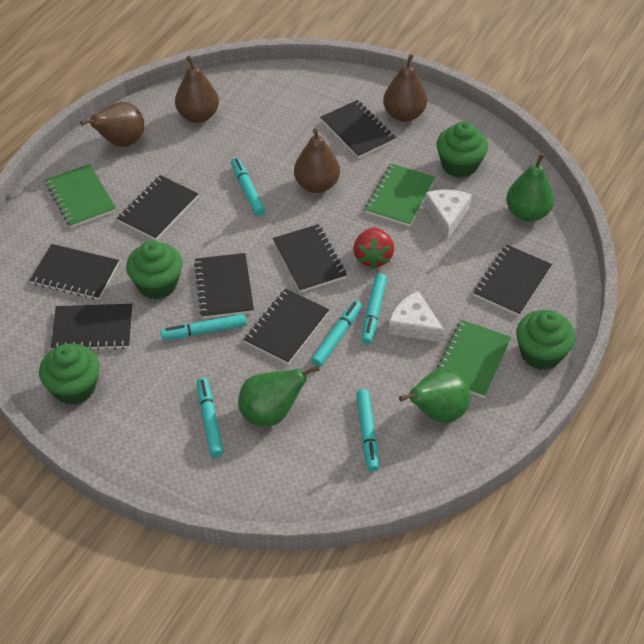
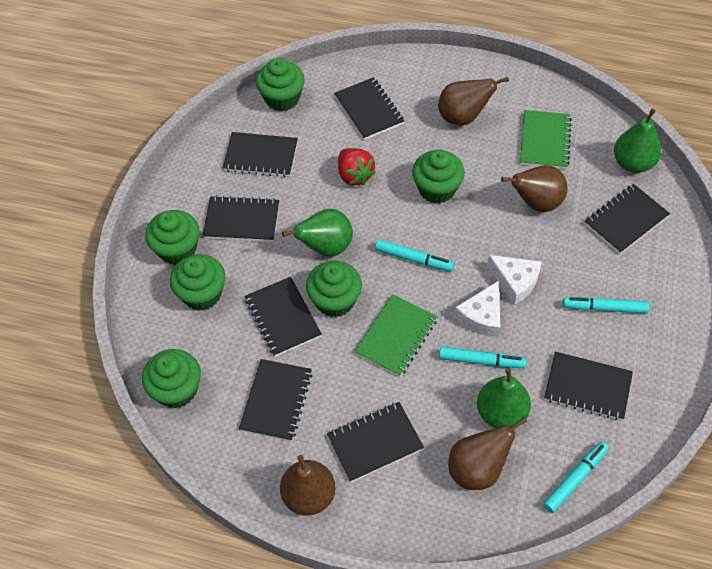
green cupcake: 4 -> 6
green notebook: 3 -> 2
turquoise marker: 6 -> 4

